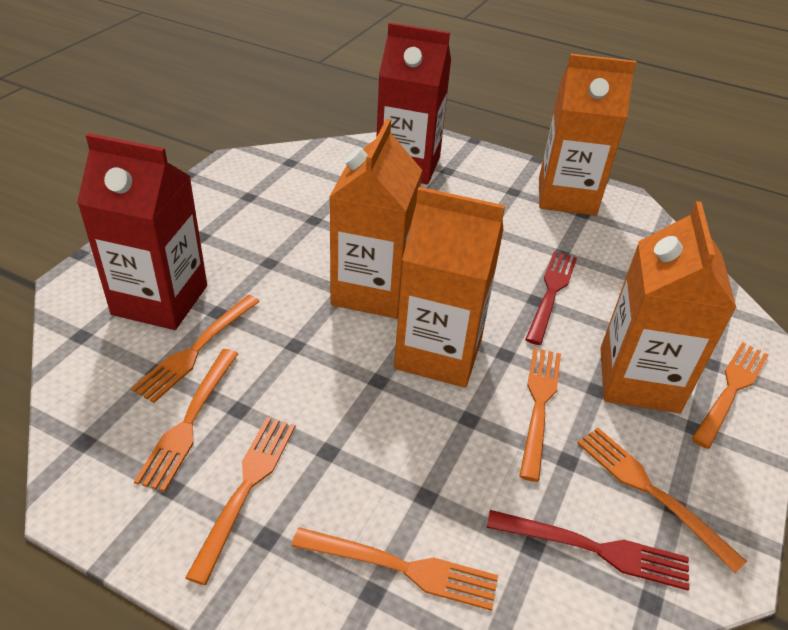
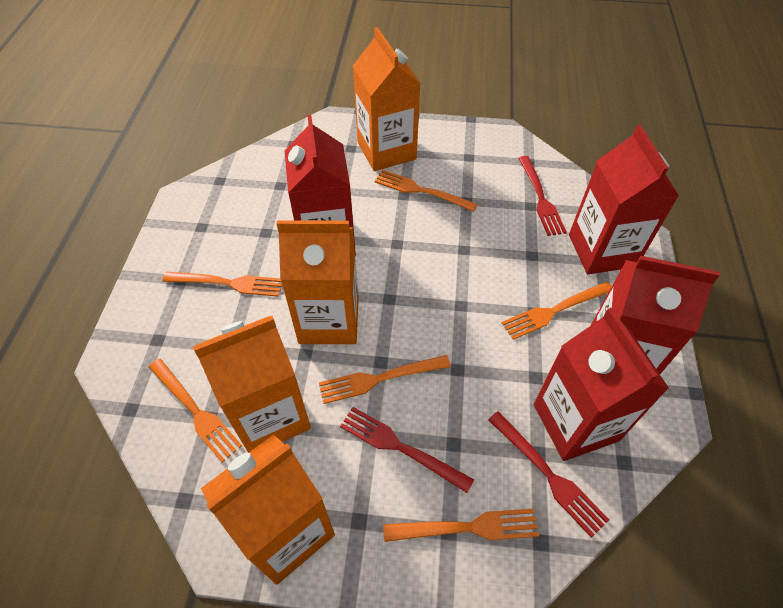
orange fork: 7 -> 6
red carton: 2 -> 4
red fork: 2 -> 3

